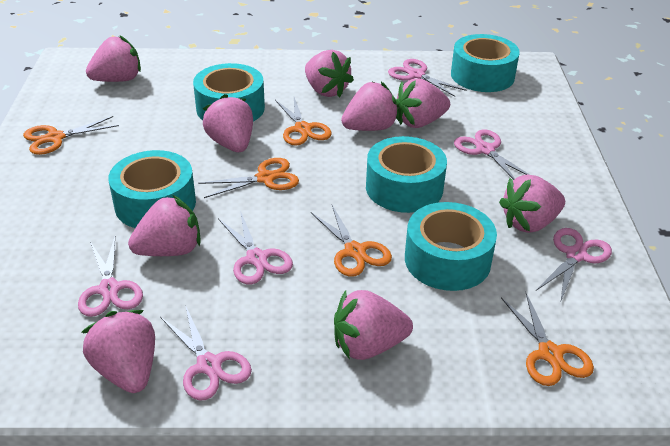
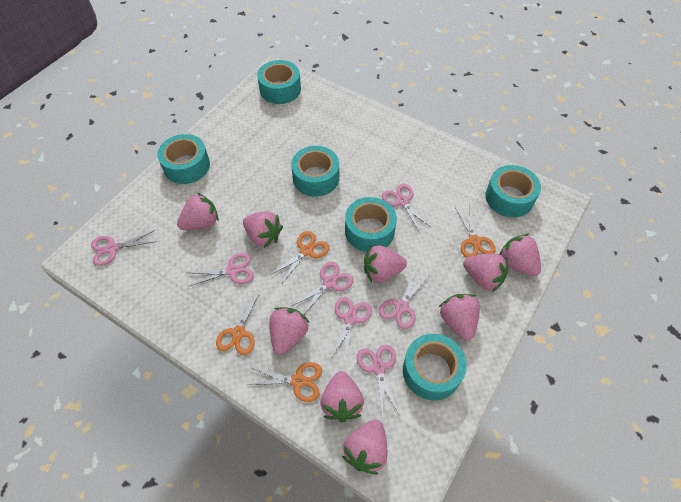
orange scissors: 5 -> 4
pink scissors: 6 -> 7
turquoise tape: 5 -> 6

